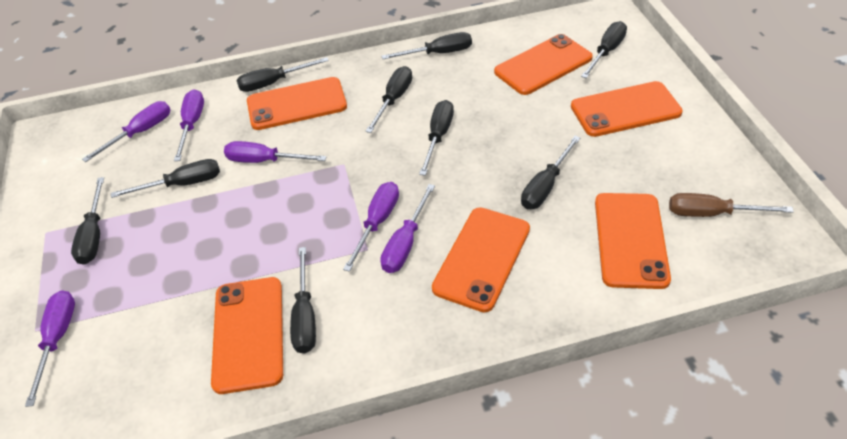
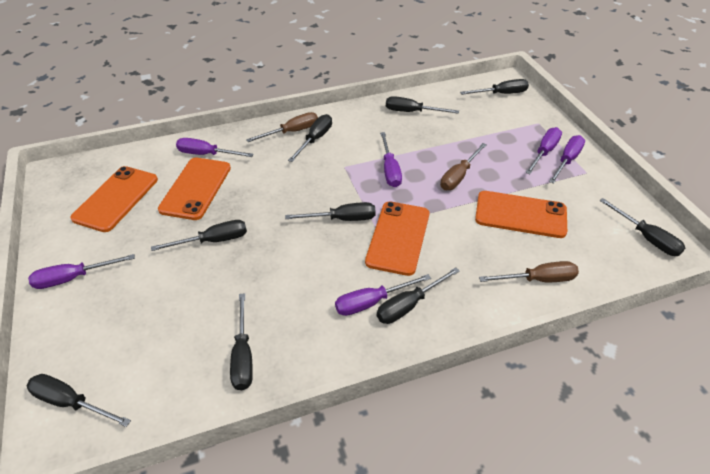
brown screwdriver: 1 -> 3
orange phone: 6 -> 4

